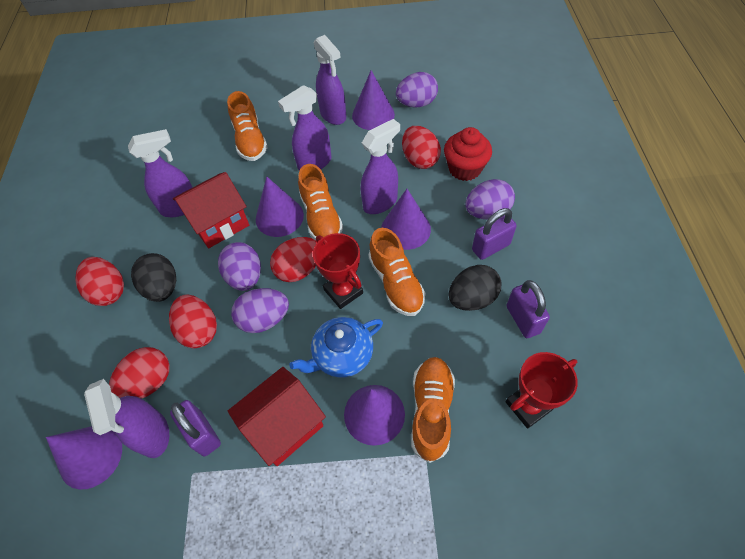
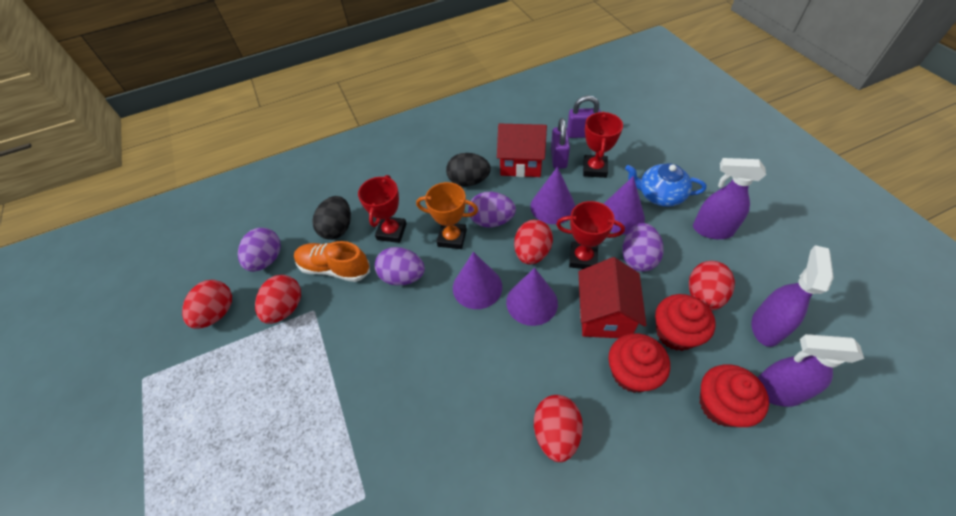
orange shoe: 4 -> 1
orange trophy: 0 -> 1
purple cone: 5 -> 4
purple padlock: 3 -> 2
purple spray bottle: 5 -> 3
red cupcake: 1 -> 3
red trophy: 2 -> 3

